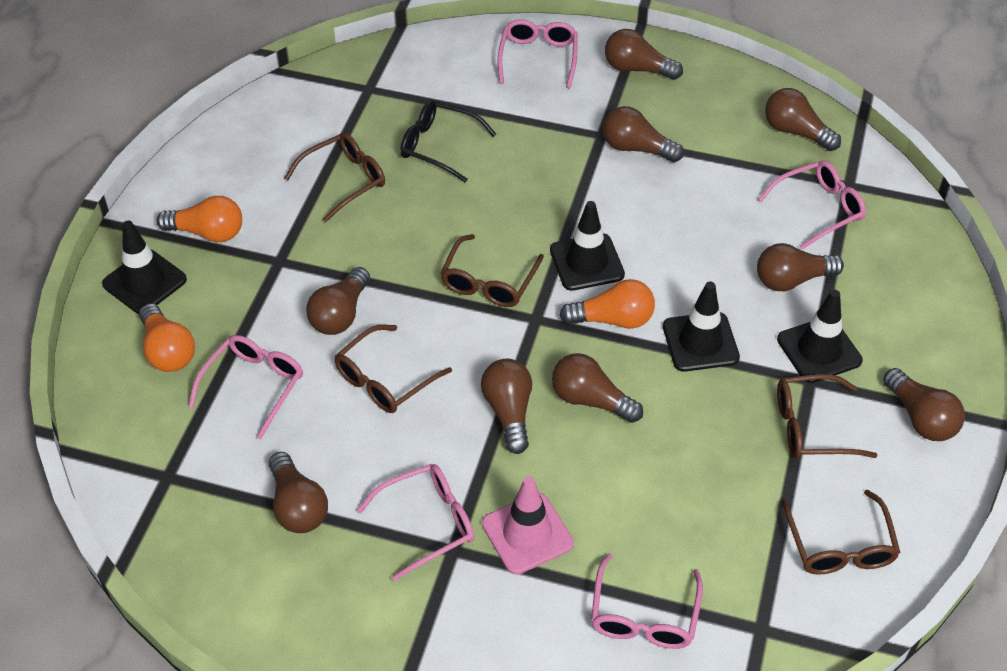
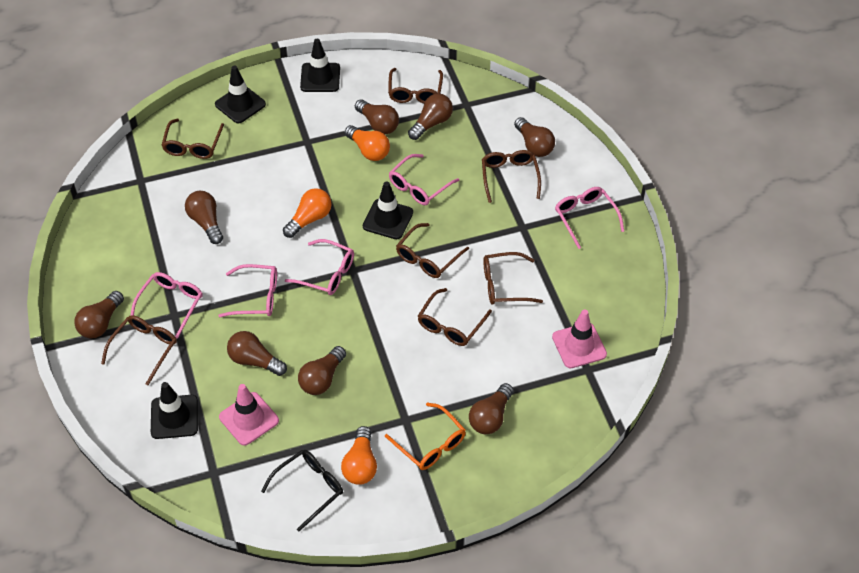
brown glasses: 5 -> 7
brown light bulb: 9 -> 8
orange glasses: 0 -> 1
pink traffic cone: 1 -> 2

